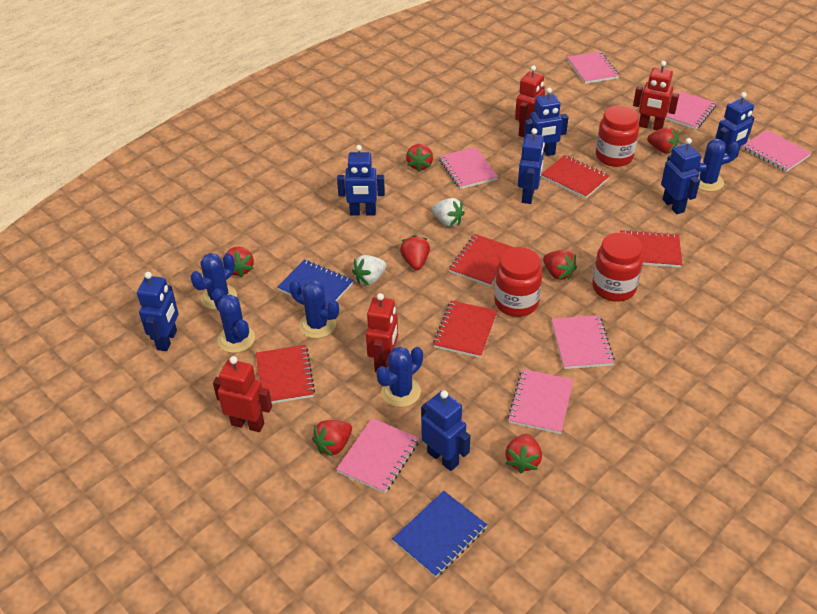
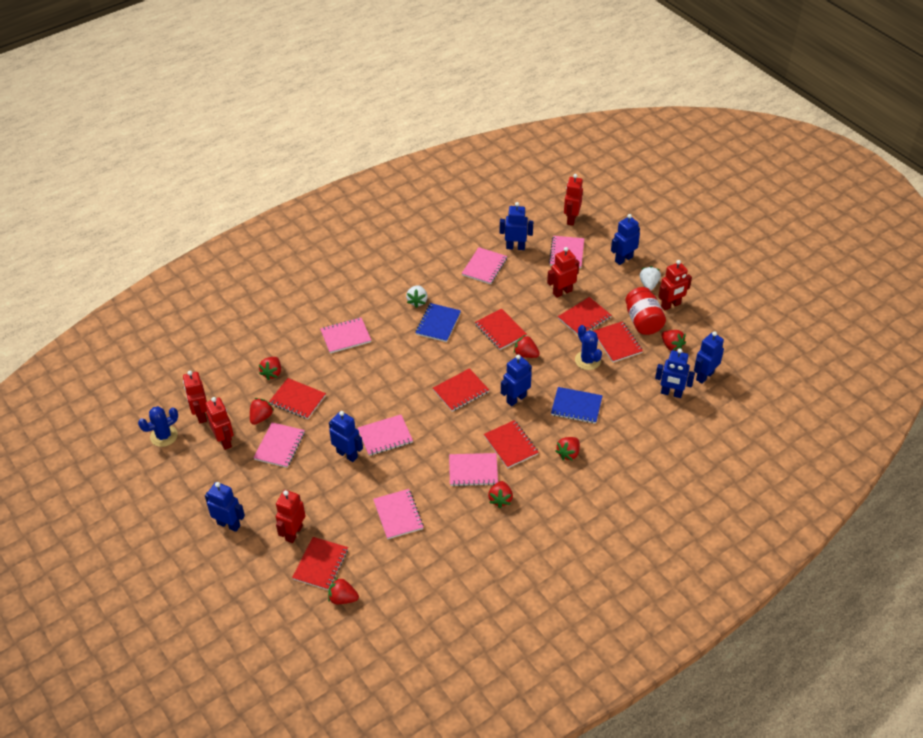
blue cactus: 5 -> 2
red jar: 3 -> 1
red notebook: 5 -> 7
red robot: 4 -> 6

